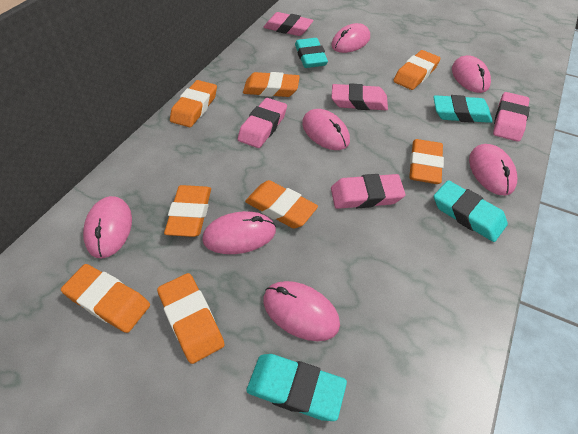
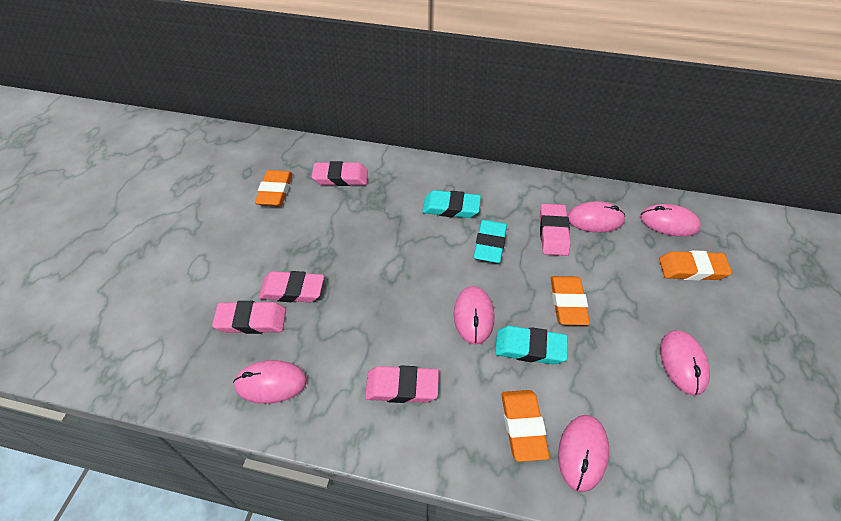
orange eraser: 8 -> 4
pink mouse: 7 -> 6
turquoise eraser: 4 -> 3

